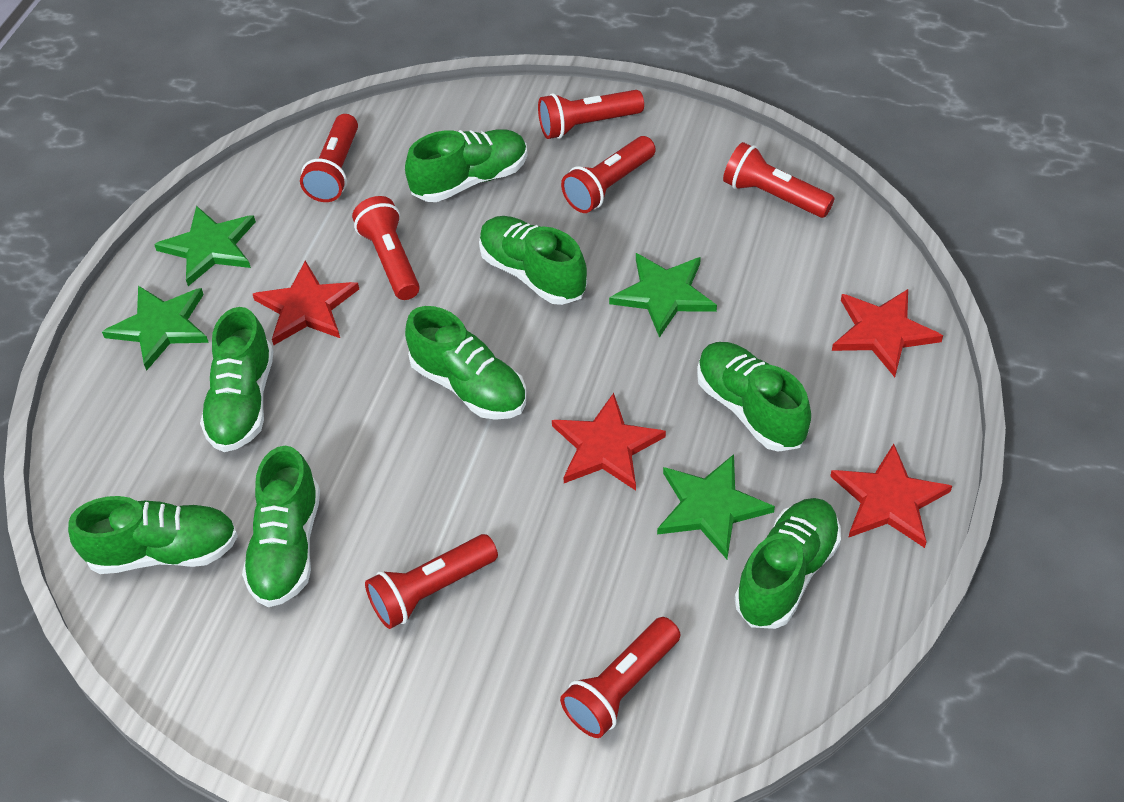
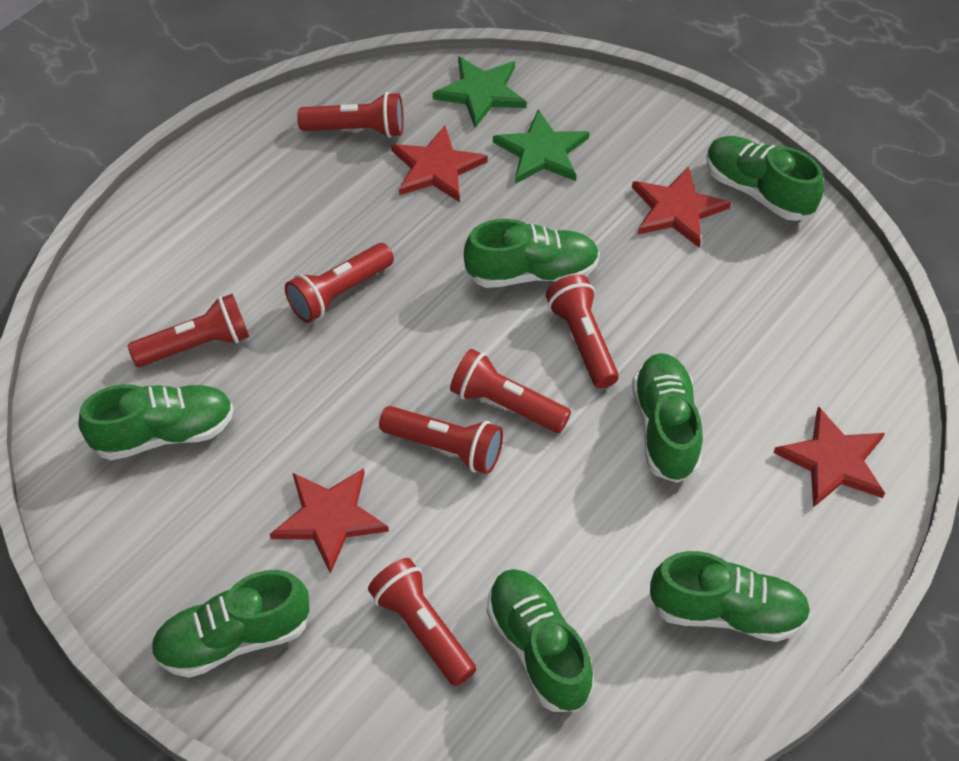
green shoe: 8 -> 7
green star: 4 -> 2

